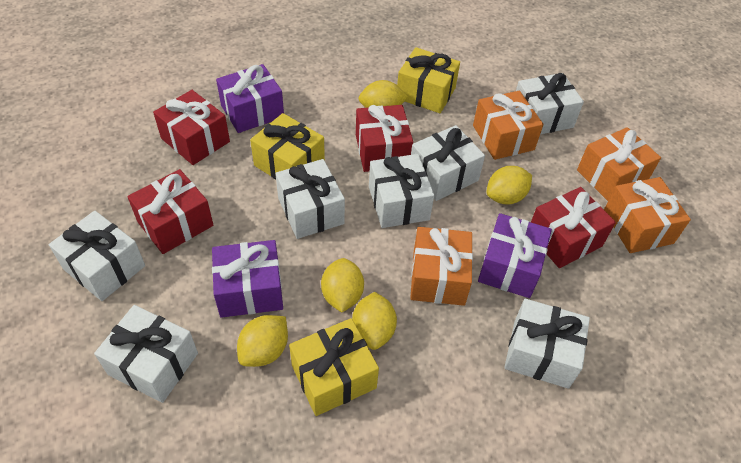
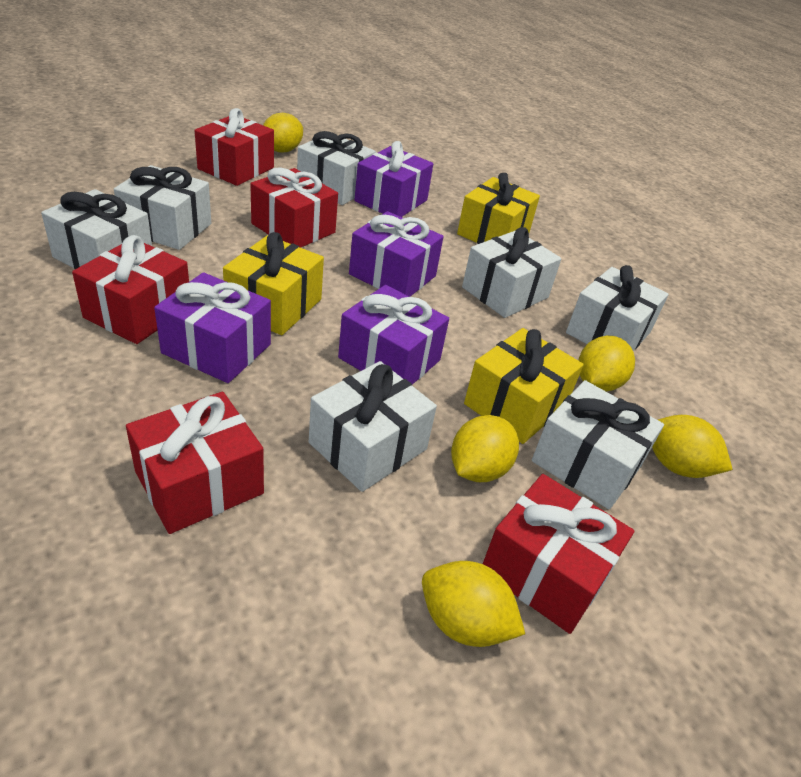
orange gift: 4 -> 0
purple gift: 3 -> 4
red gift: 4 -> 5

